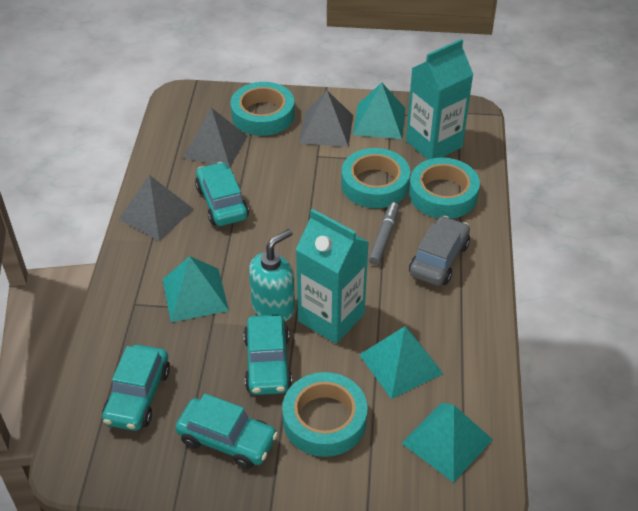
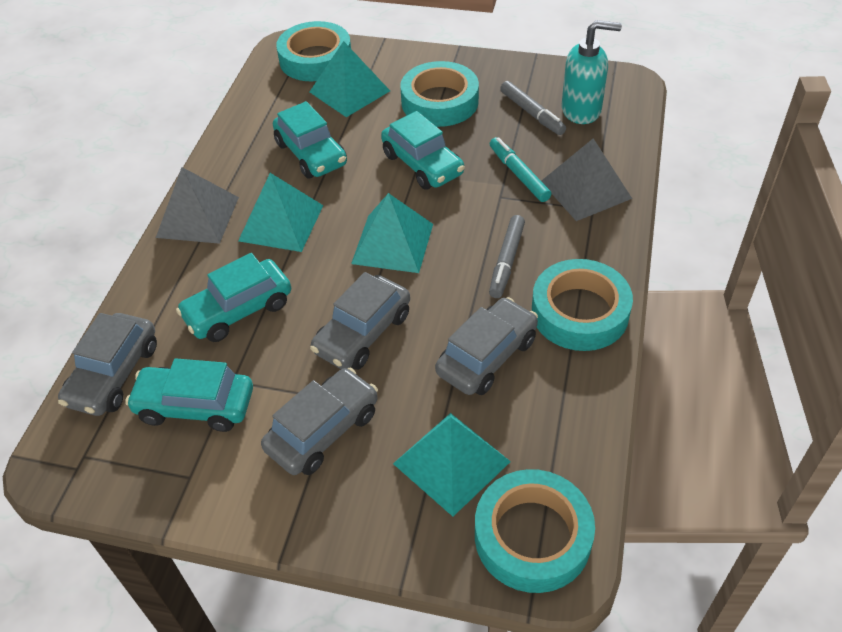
grey car: 1 -> 4
grey marker: 1 -> 2
grey pyramid: 3 -> 2
turquoise carton: 2 -> 0
turquoise marker: 0 -> 1

